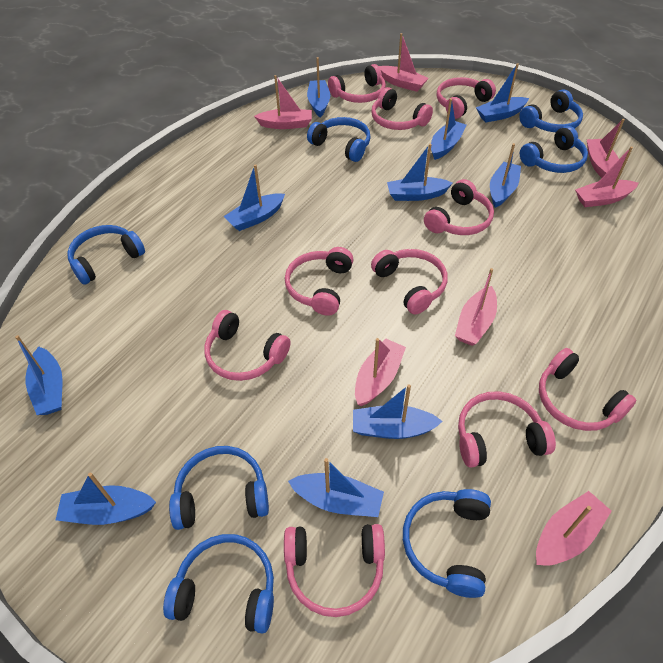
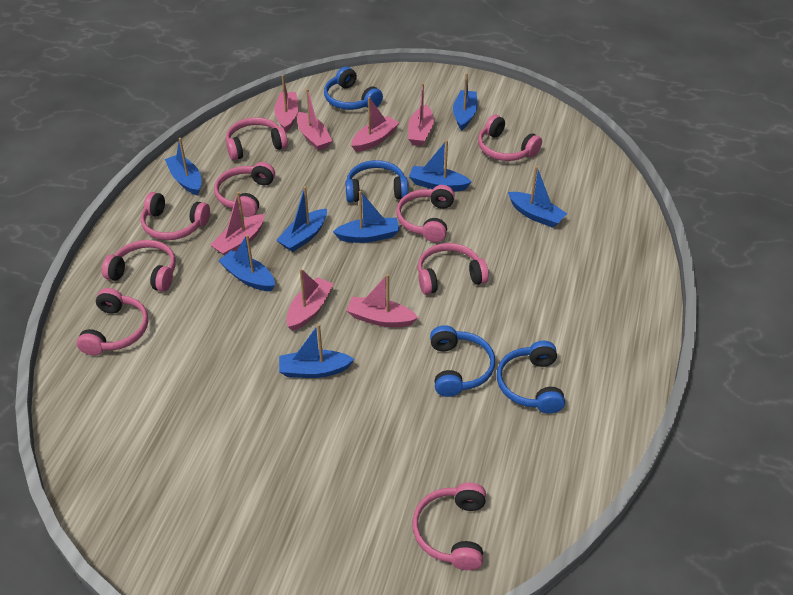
blue boat: 10 -> 8
blue headphones: 7 -> 4
pink headphones: 10 -> 9

